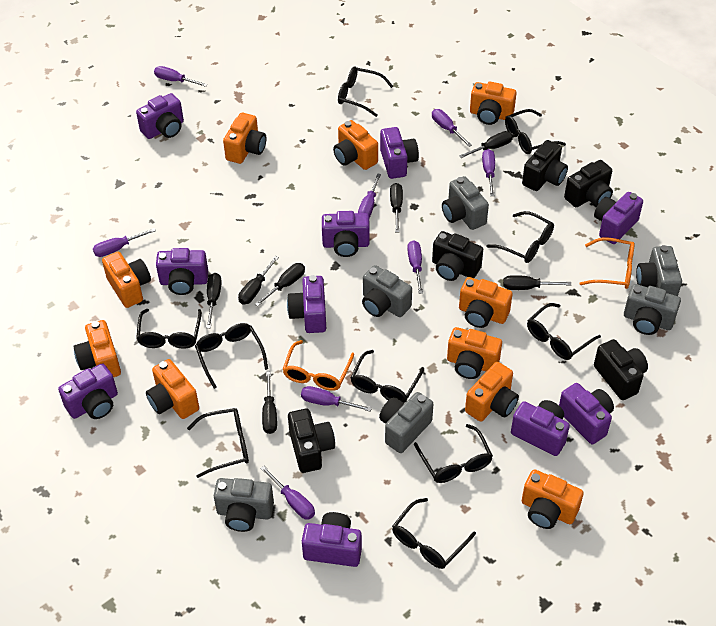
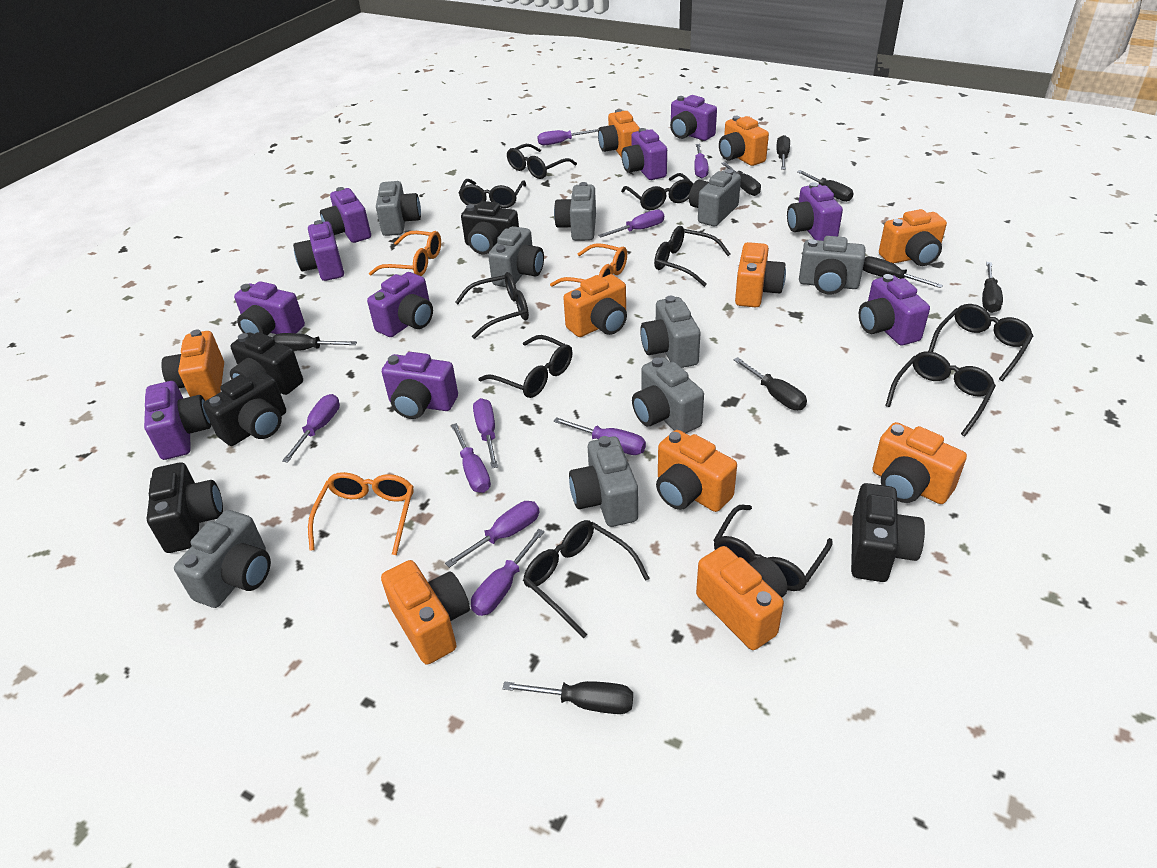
black screwdriver: 7 -> 8
grey camera: 6 -> 9
orange glasses: 2 -> 3
purple screwdriver: 8 -> 9

